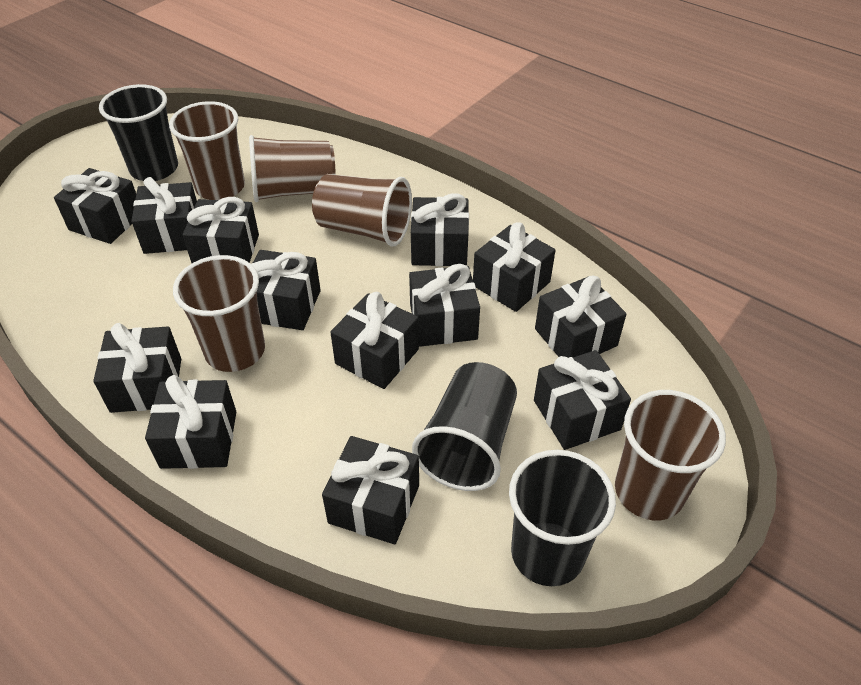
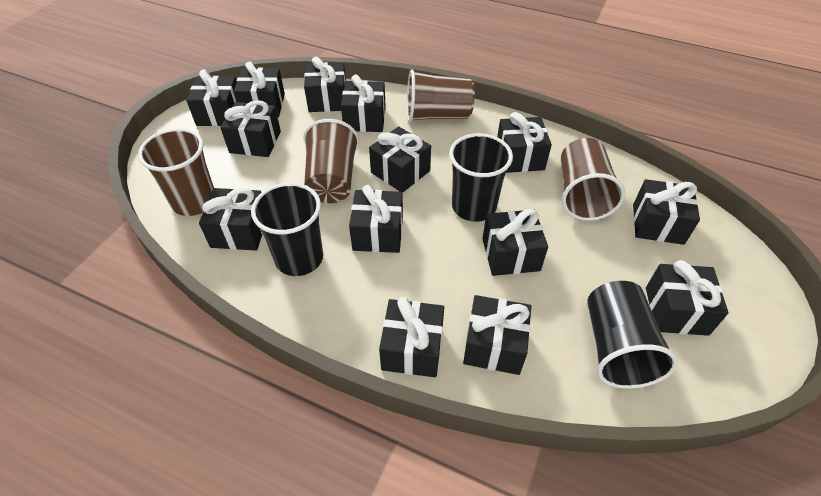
black gift: 13 -> 14
brown cup: 5 -> 4

